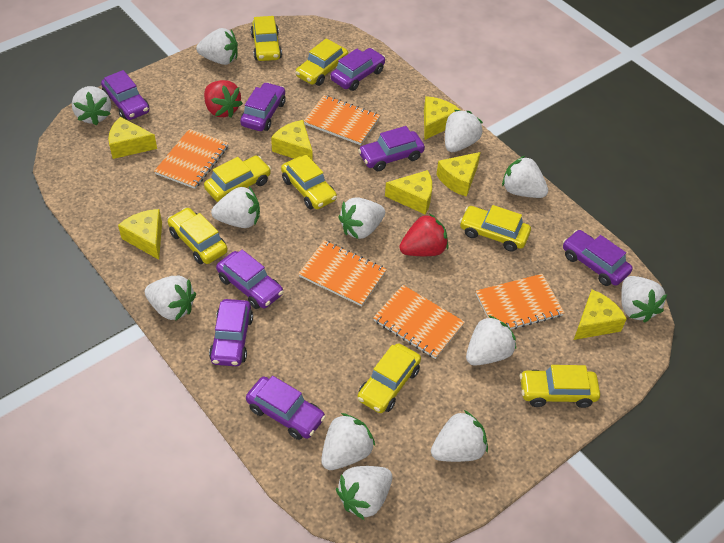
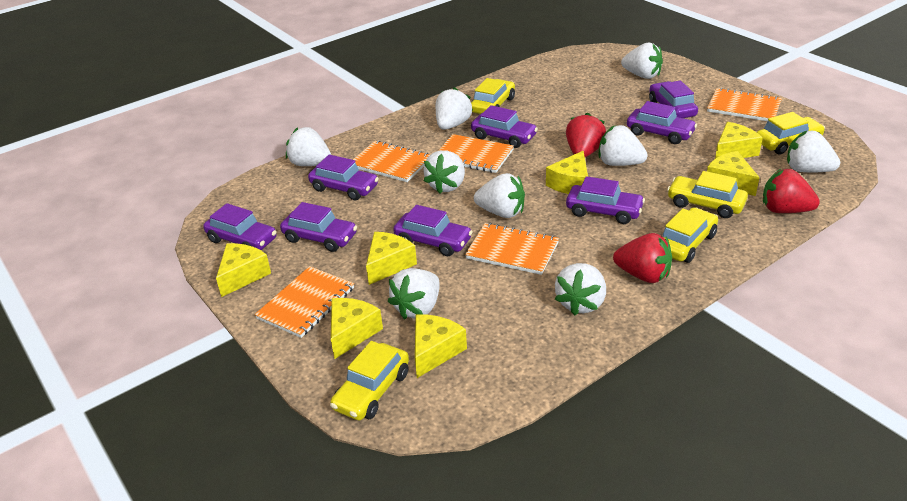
red strawberry: 2 -> 3
white strawberry: 12 -> 9
yellow car: 8 -> 5

